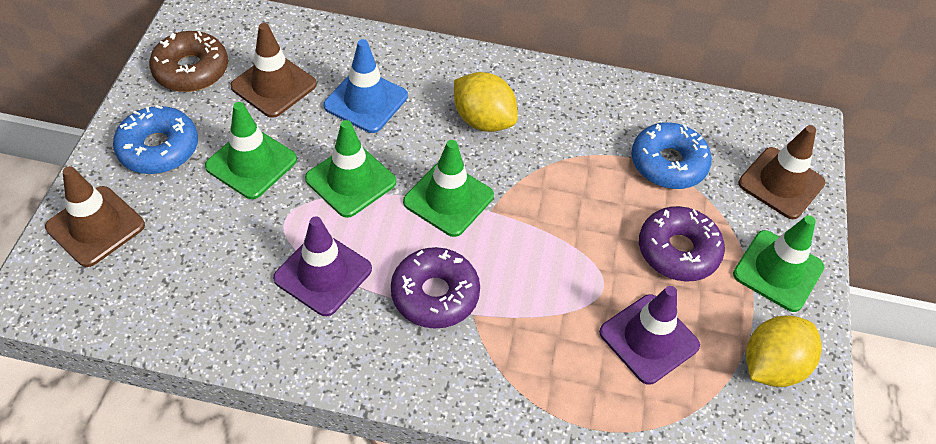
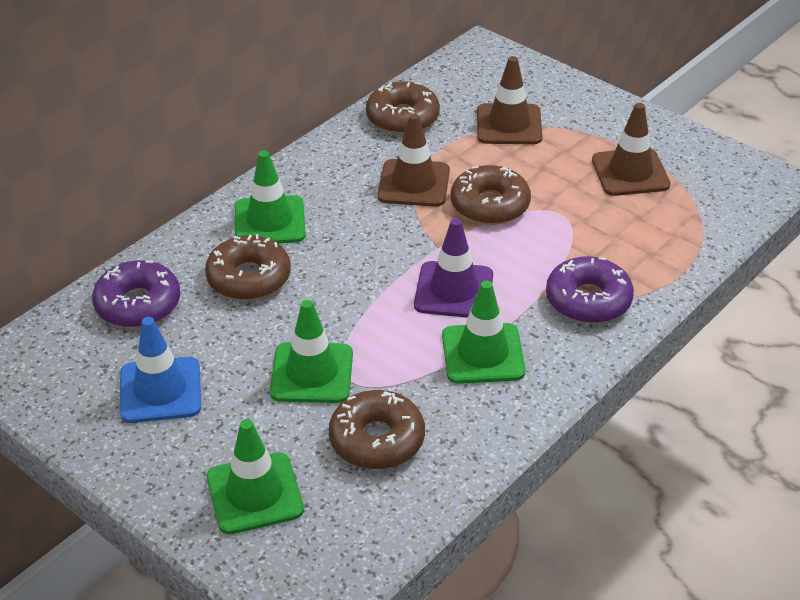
blue donut: 2 -> 0
brown donut: 1 -> 4
purple traffic cone: 2 -> 1
yellow lemon: 2 -> 0

